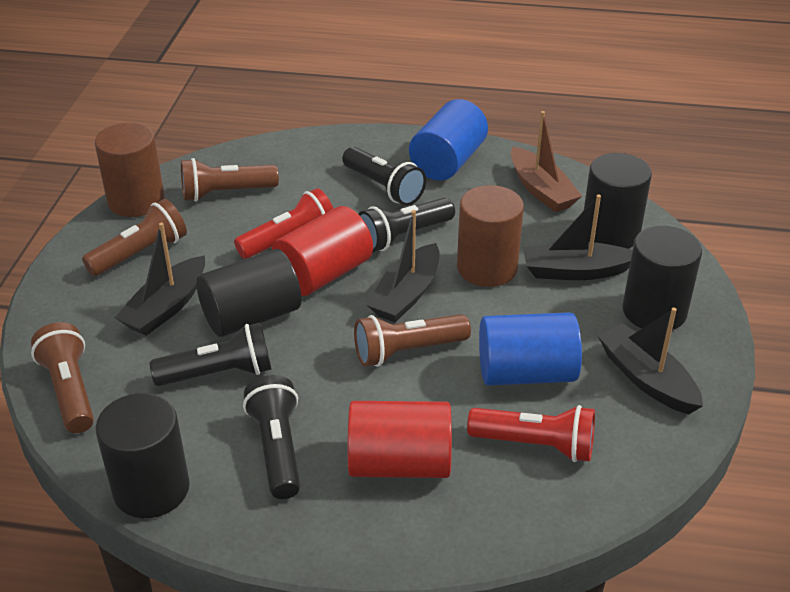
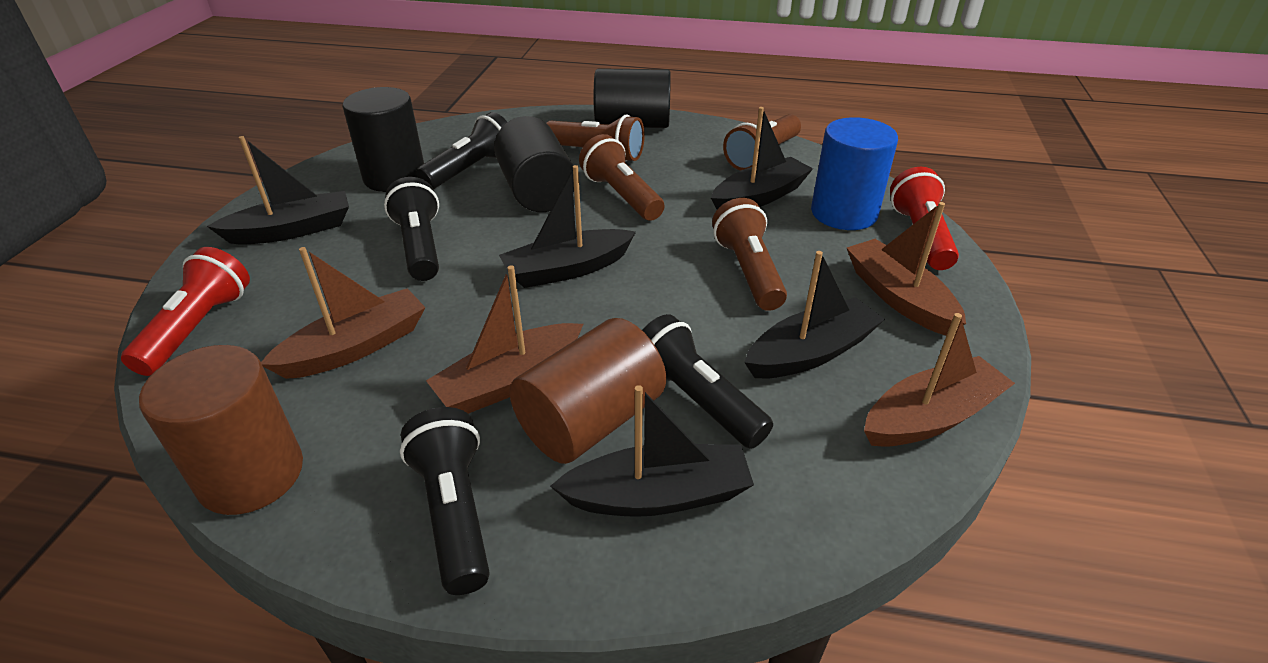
black boat: 4 -> 5
black cylinder: 4 -> 3
blue cylinder: 2 -> 1
brown boat: 1 -> 4
red cylinder: 2 -> 0

